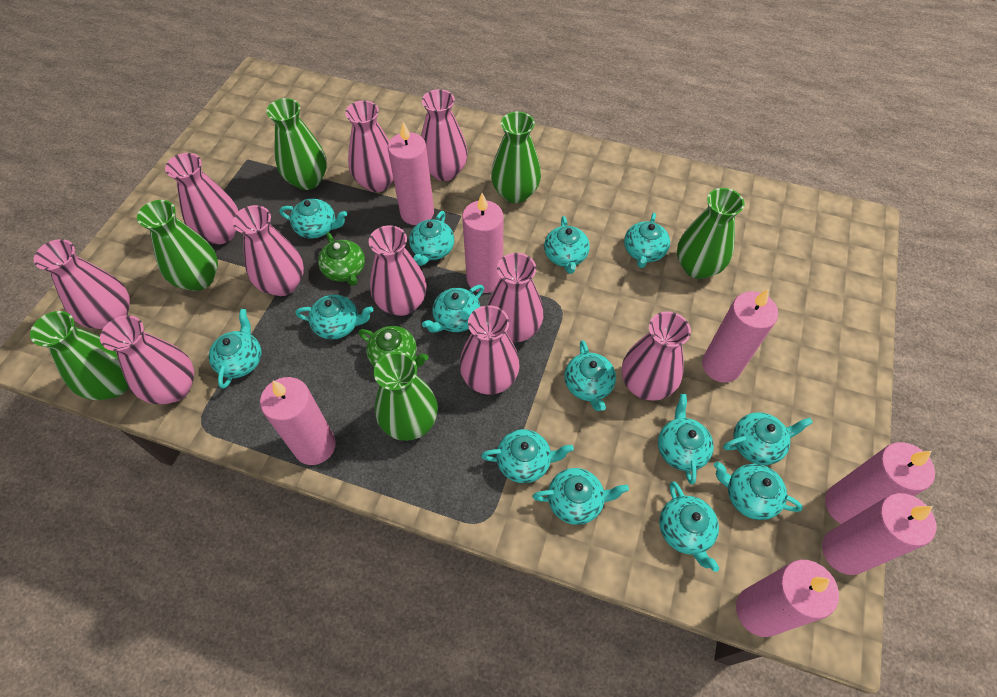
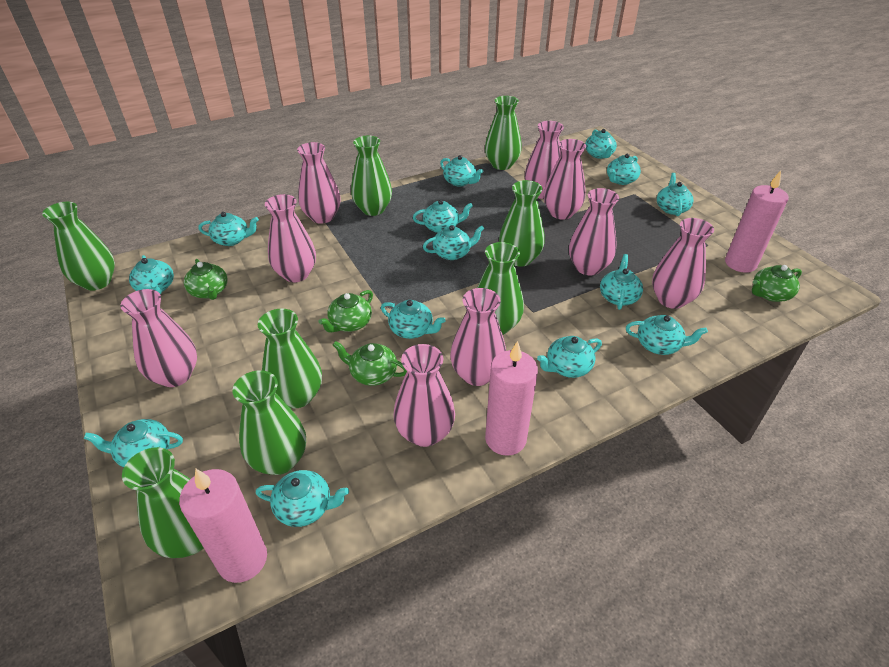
green teapot: 2 -> 4
green vase: 6 -> 8
pink candle: 7 -> 3
pink vase: 10 -> 9

